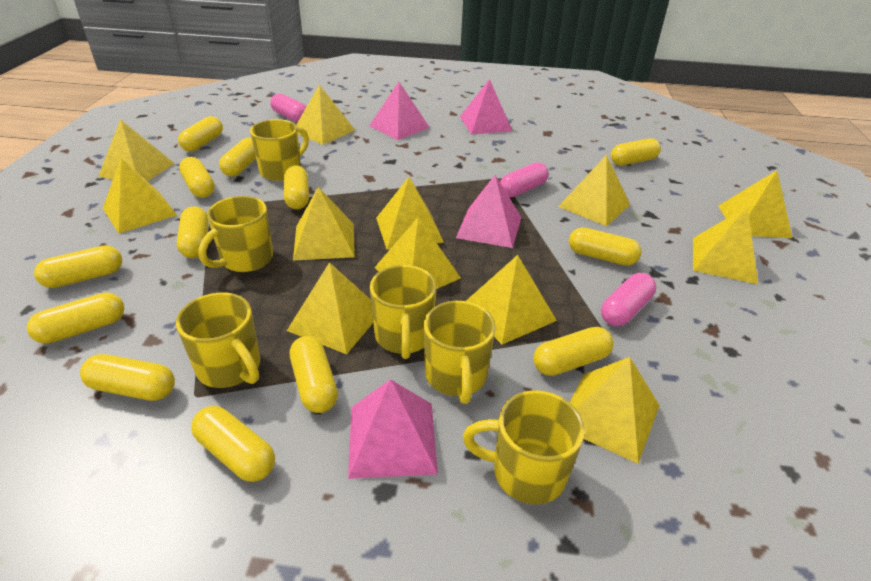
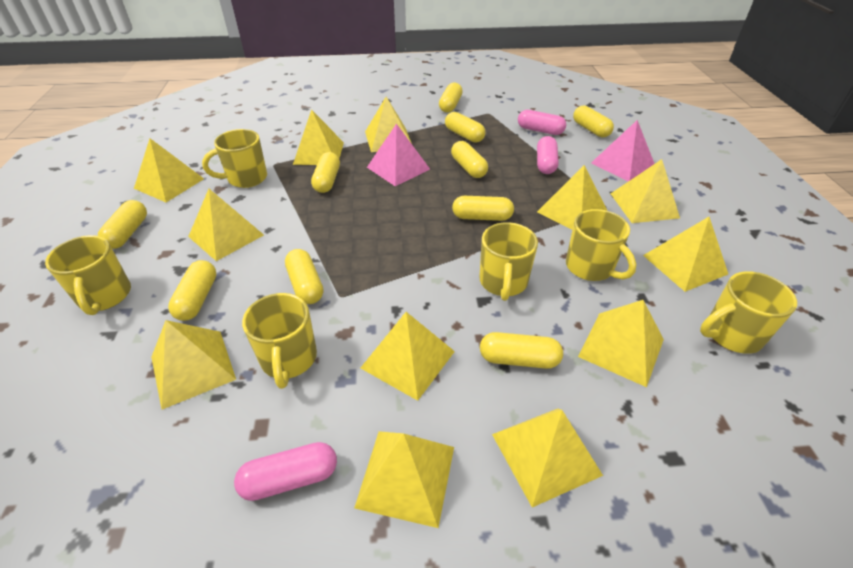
pink pyramid: 4 -> 2
yellow capsule: 13 -> 10

